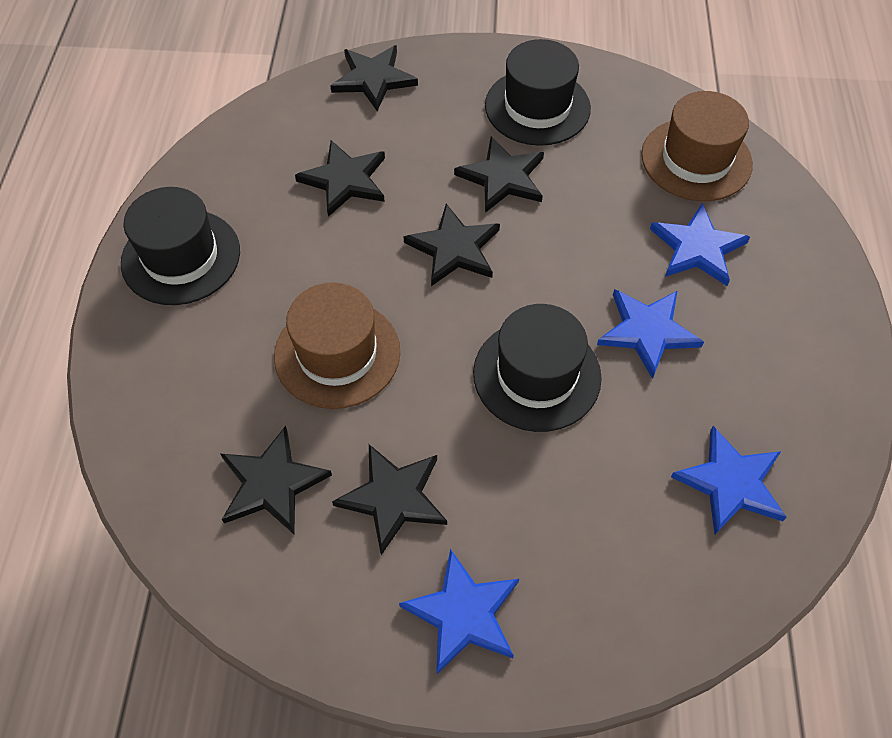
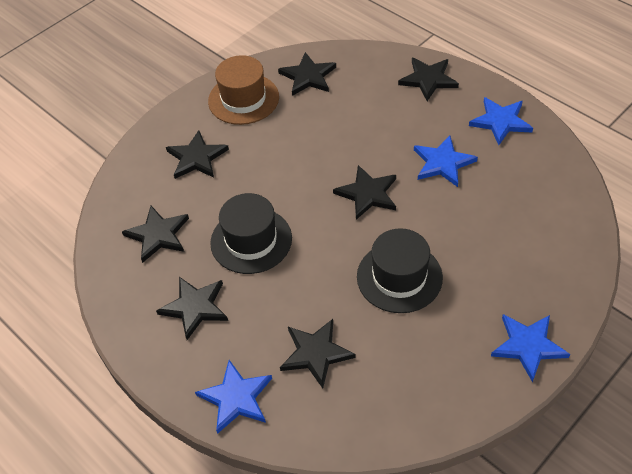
black hat: 3 -> 2
black star: 6 -> 7
brown hat: 2 -> 1

